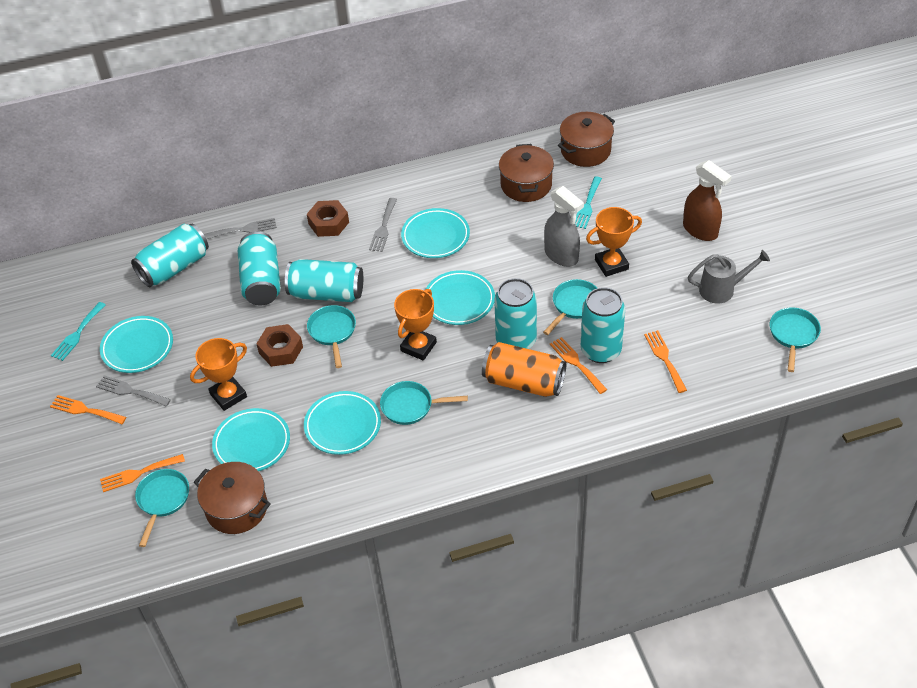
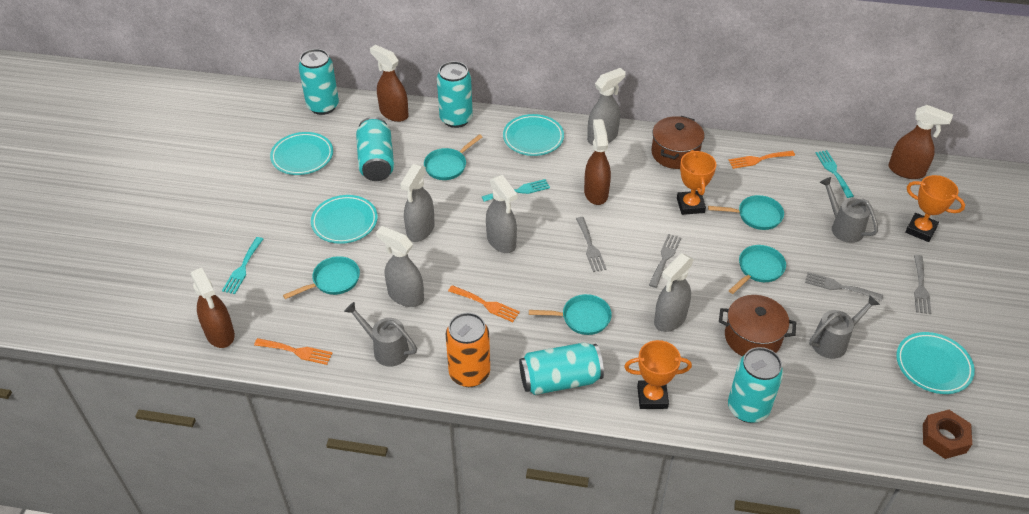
brown nut: 2 -> 1
brown pot: 3 -> 2
brown spray bottle: 1 -> 4
grey fork: 3 -> 4
grey spray bottle: 1 -> 5
grey watering can: 1 -> 3
orange fork: 4 -> 3
turquoise fork: 2 -> 3
turquoise plate: 5 -> 4

